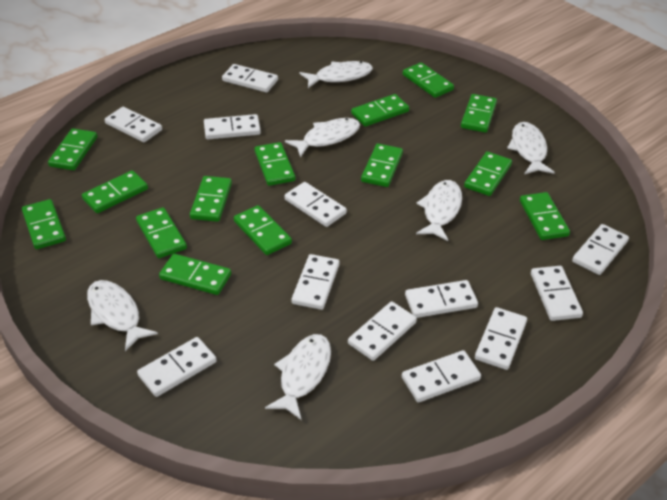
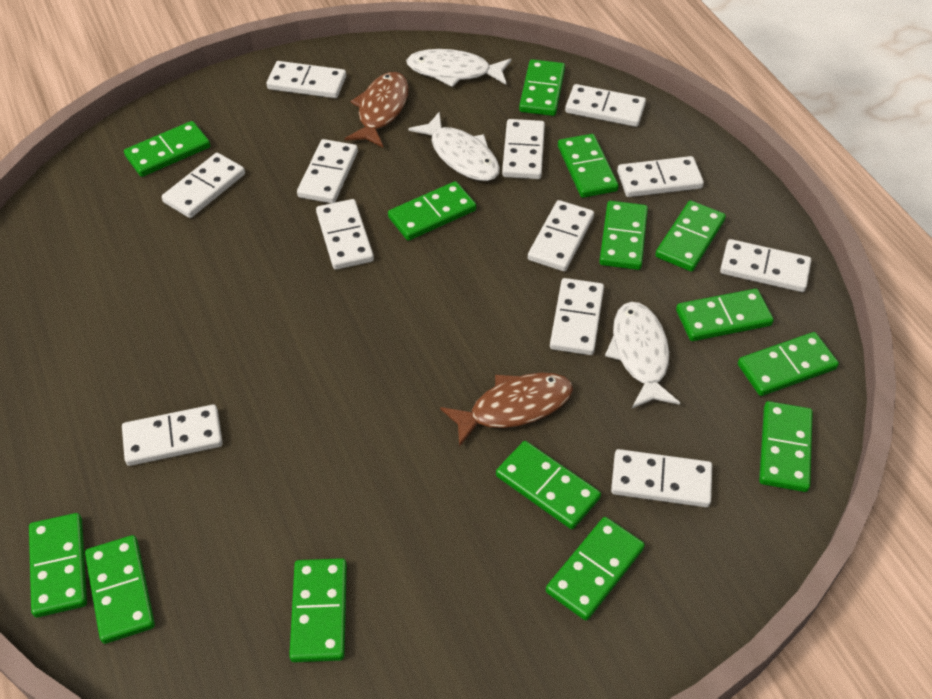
brown fish: 0 -> 2
white fish: 6 -> 3

